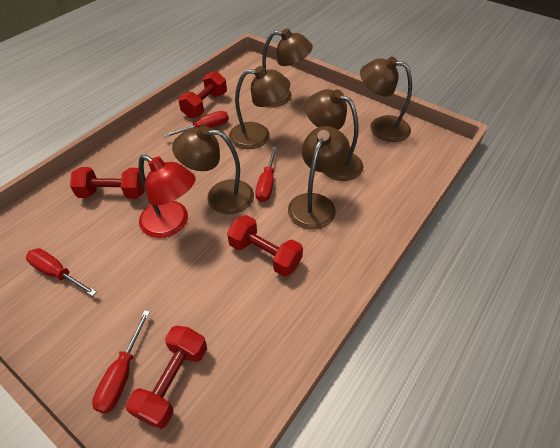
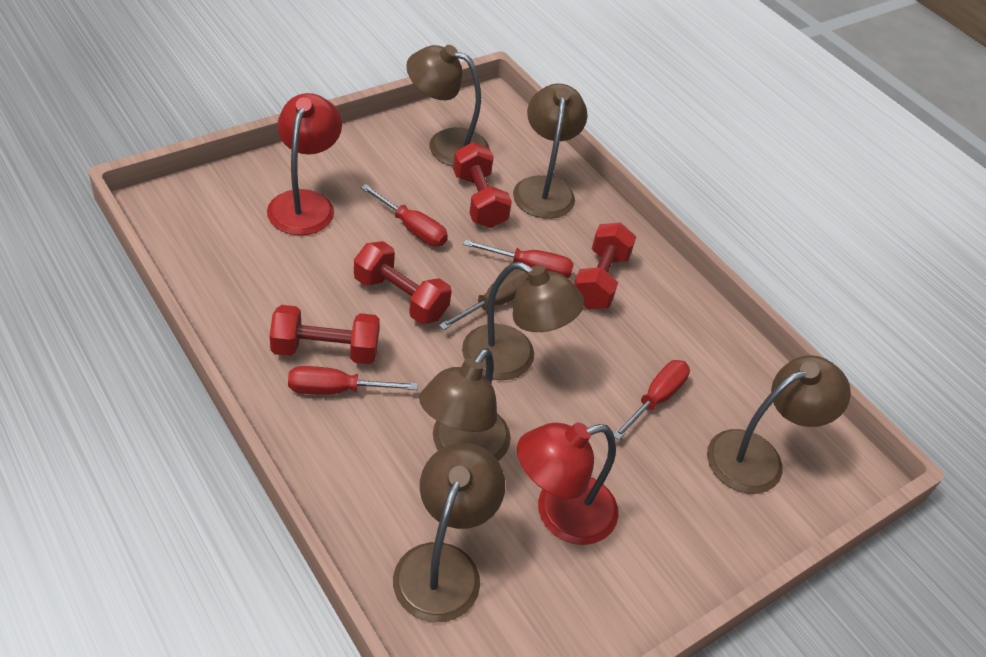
brown screwdriver: 0 -> 1
red lamp: 1 -> 2

